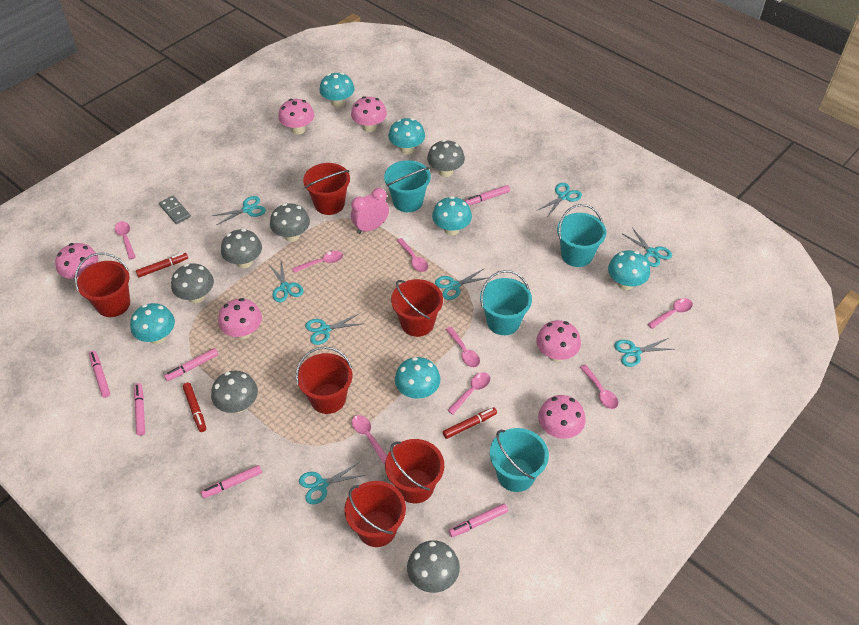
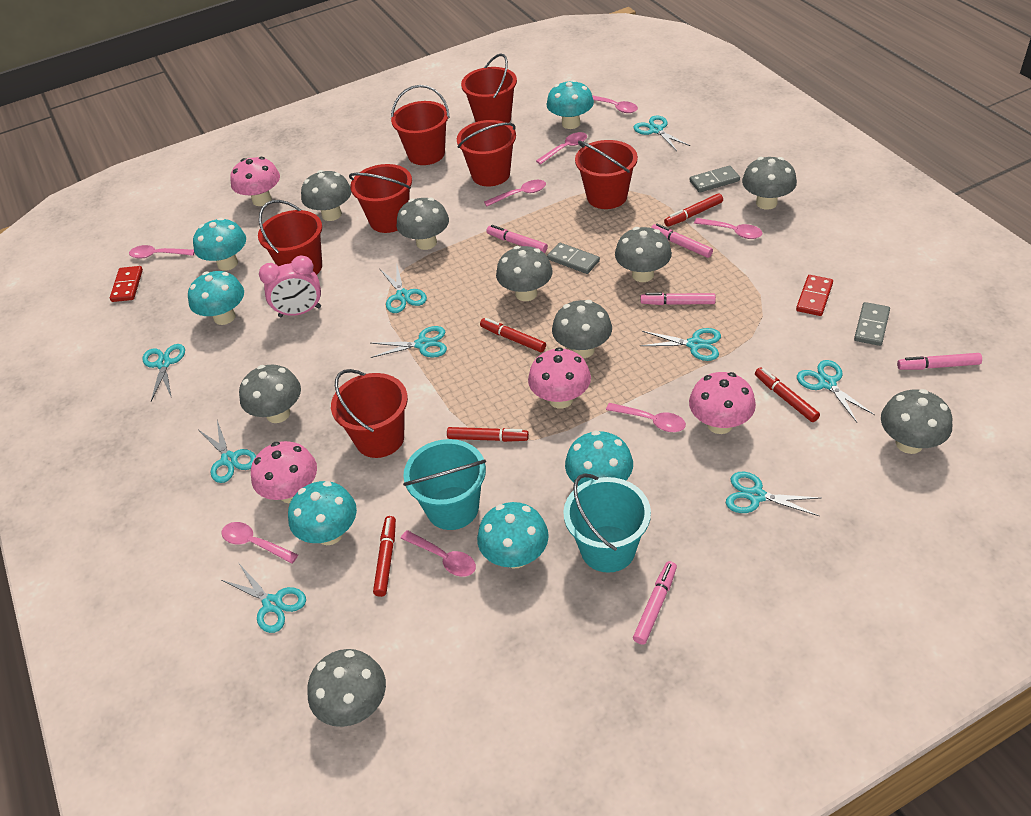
grey domino: 1 -> 3
grey mushroom: 6 -> 9
pink marker: 6 -> 5
pink mushroom: 6 -> 4
red bucket: 6 -> 7
red domino: 0 -> 2
red marker: 3 -> 5
turquoise bucket: 4 -> 2
turquoise scissors: 8 -> 9

